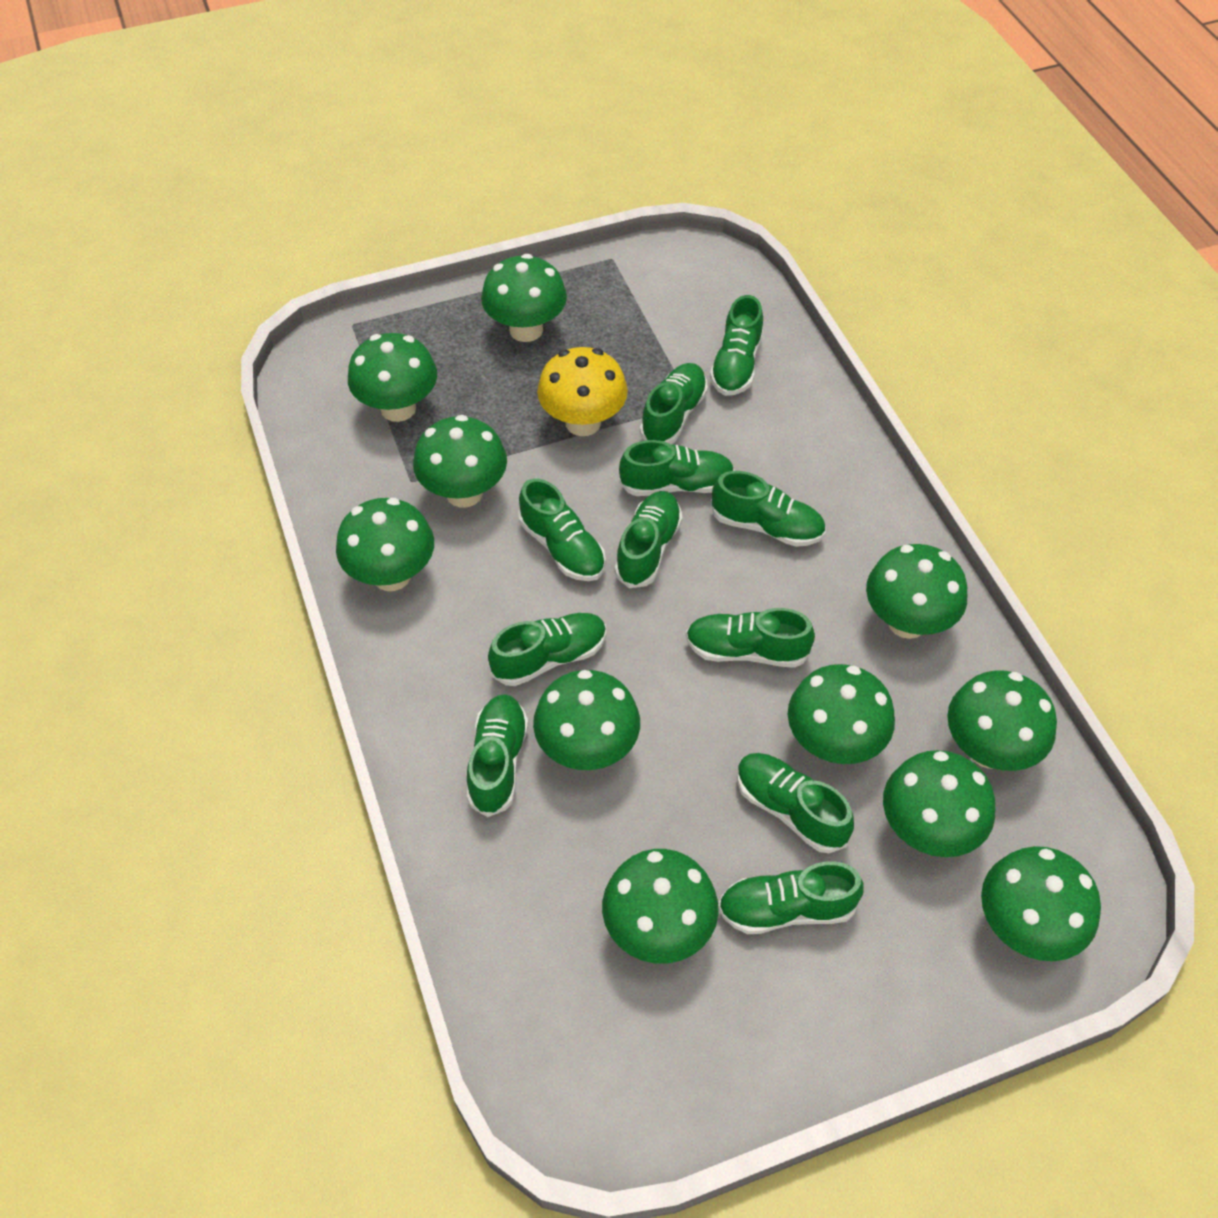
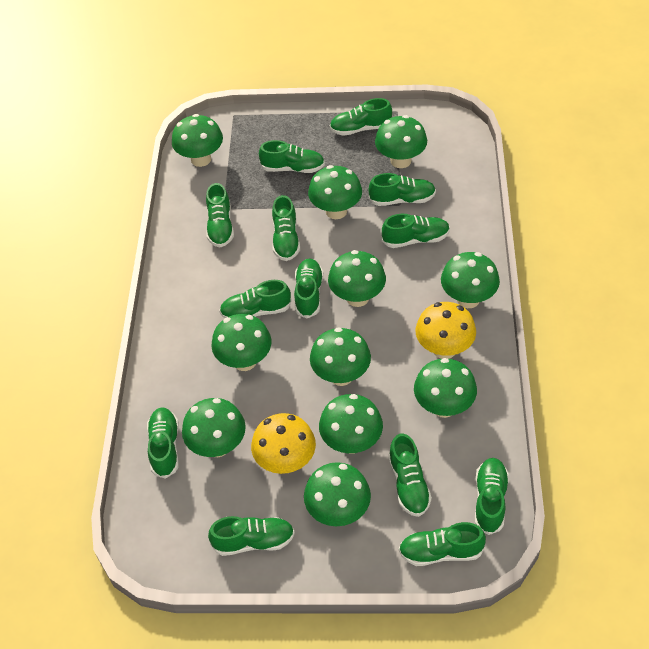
green shoe: 11 -> 13
yellow mushroom: 1 -> 2

